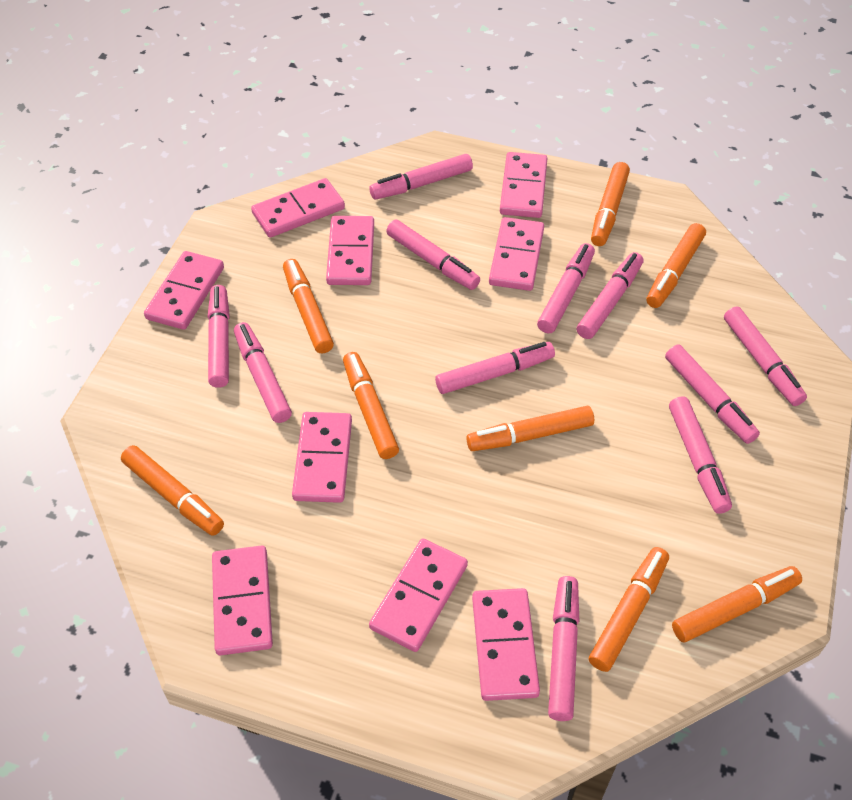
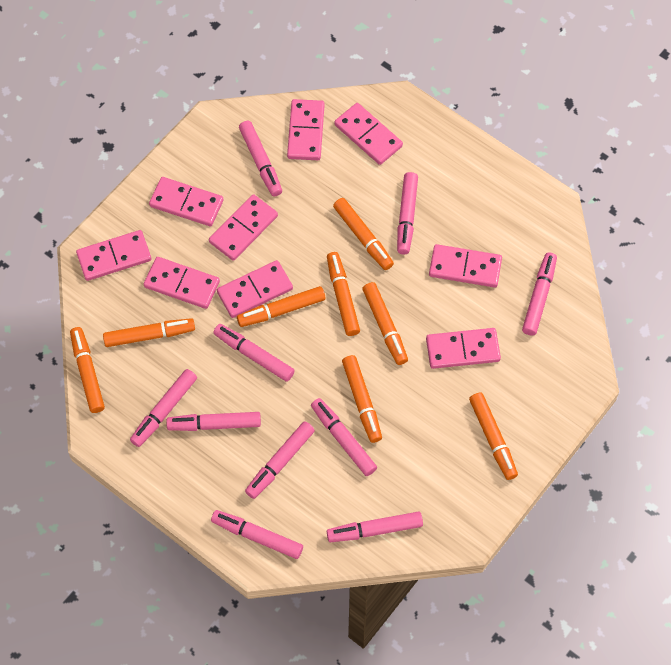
pink marker: 11 -> 10

